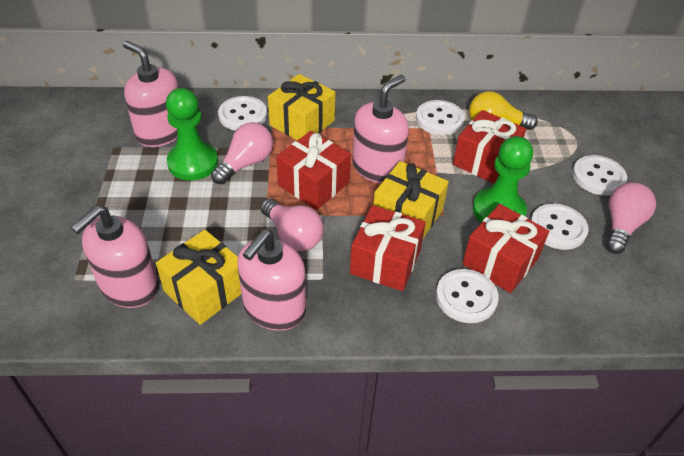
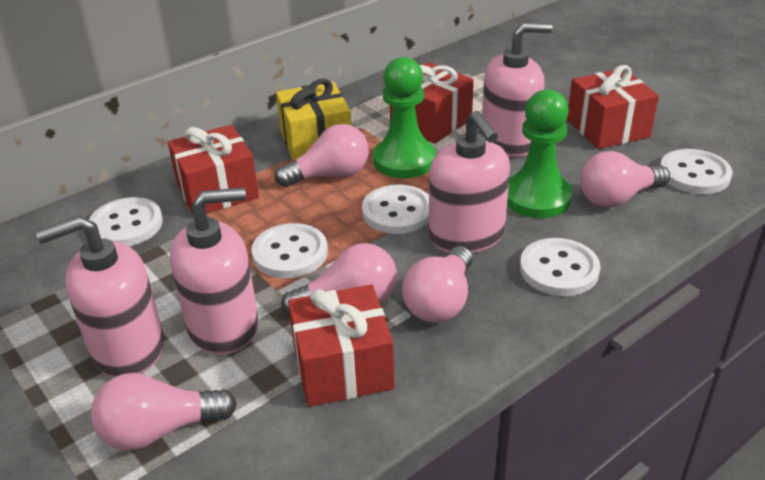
pink light bulb: 3 -> 5
yellow gift: 3 -> 1
yellow light bulb: 1 -> 0

